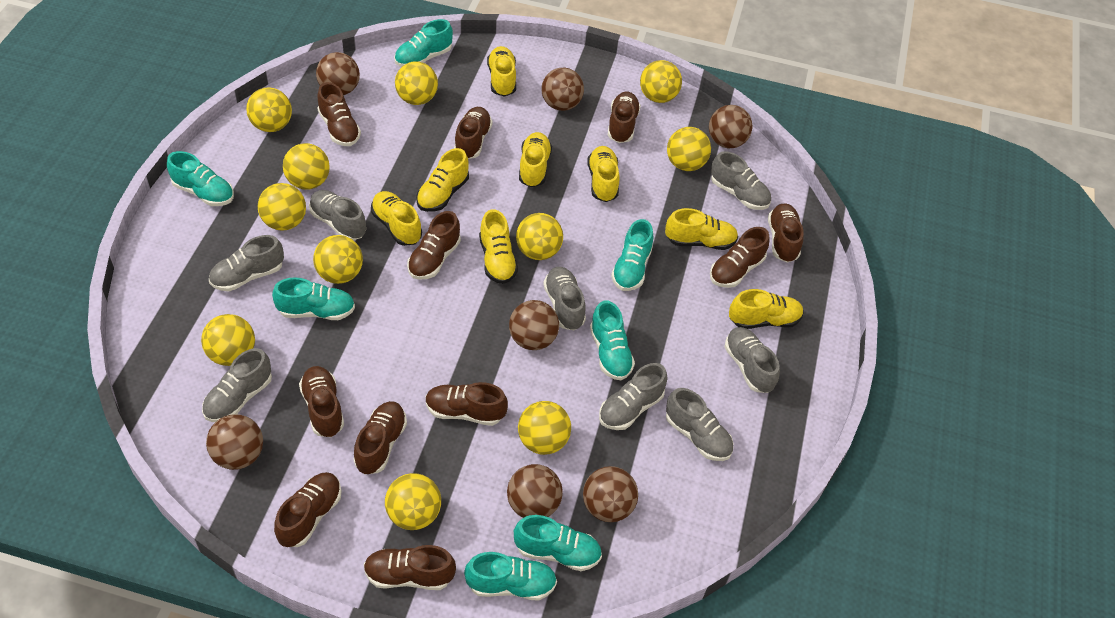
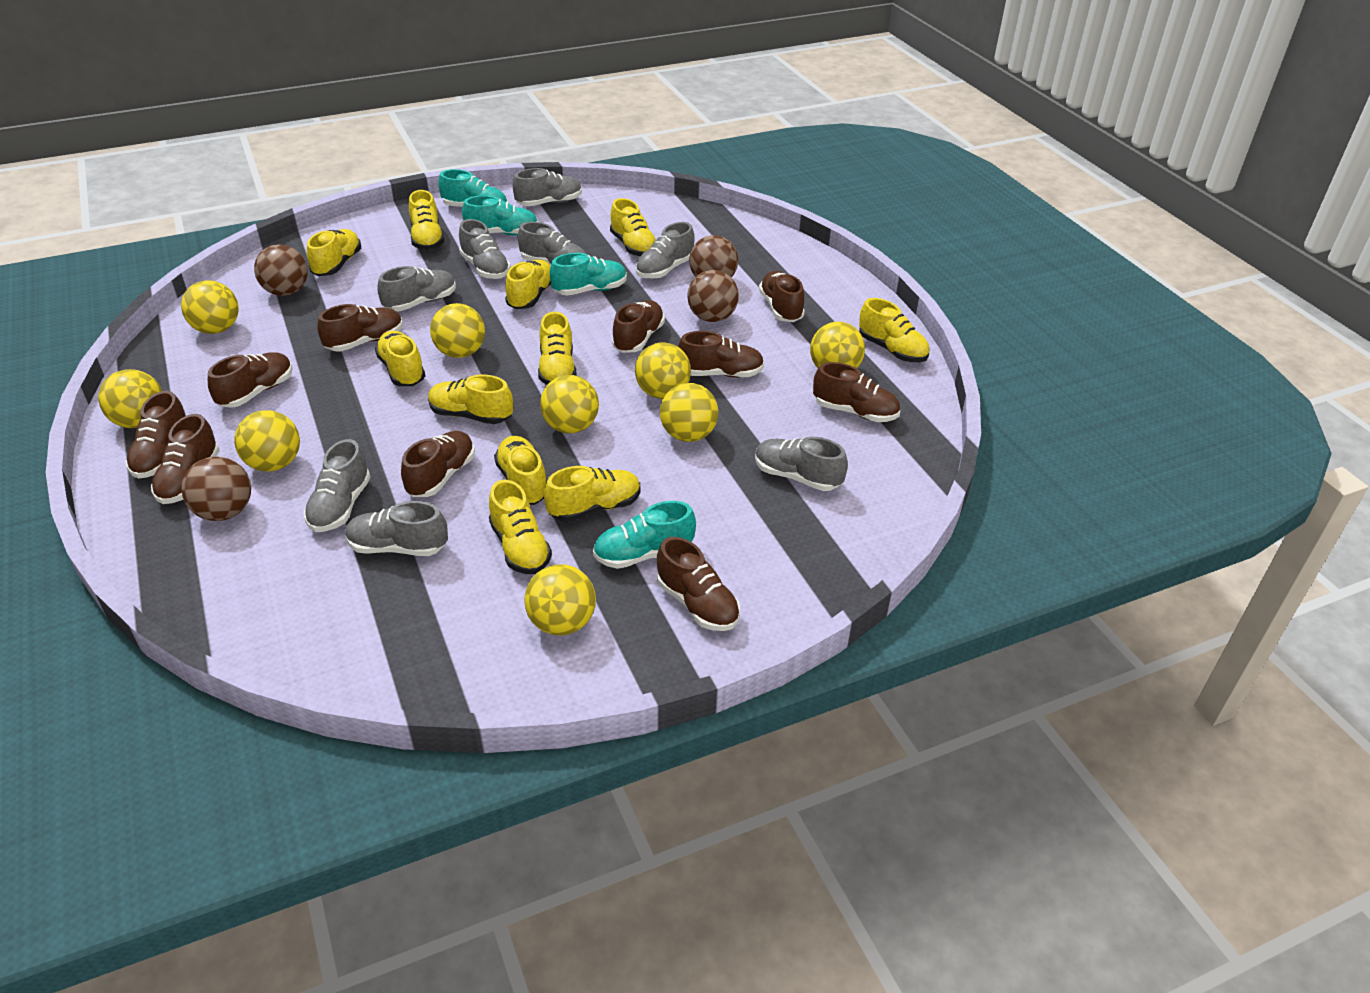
brown ball: 7 -> 4
brown shoe: 11 -> 10
turquoise shoe: 7 -> 4
yellow ball: 11 -> 9
yellow shoe: 8 -> 11

